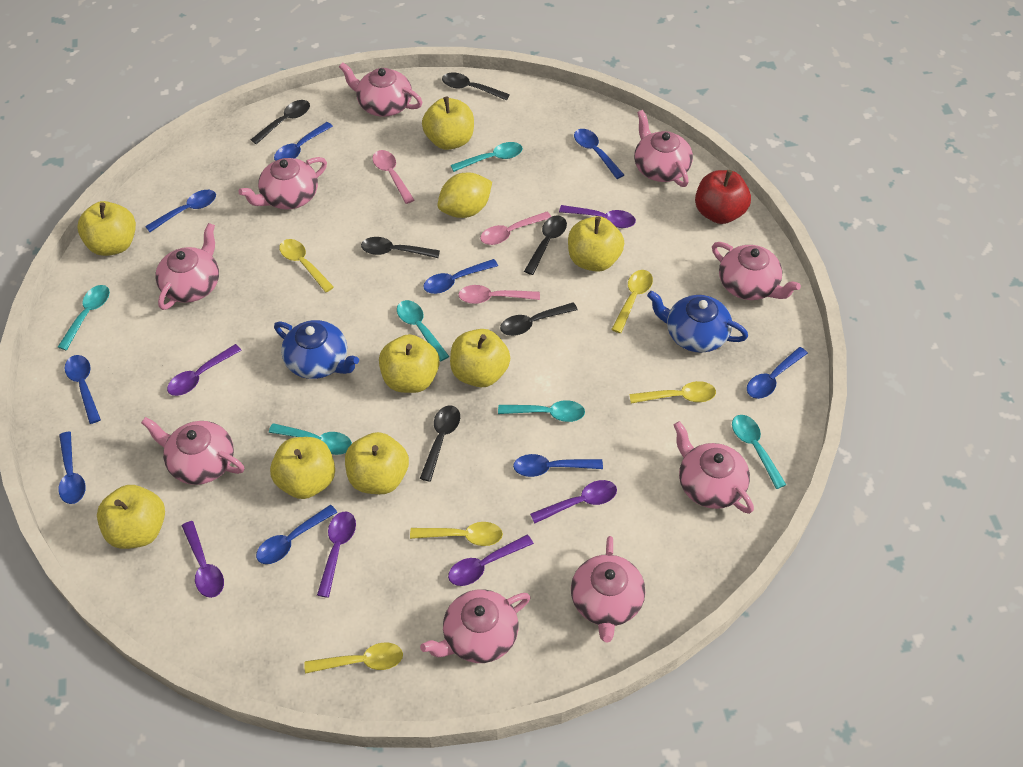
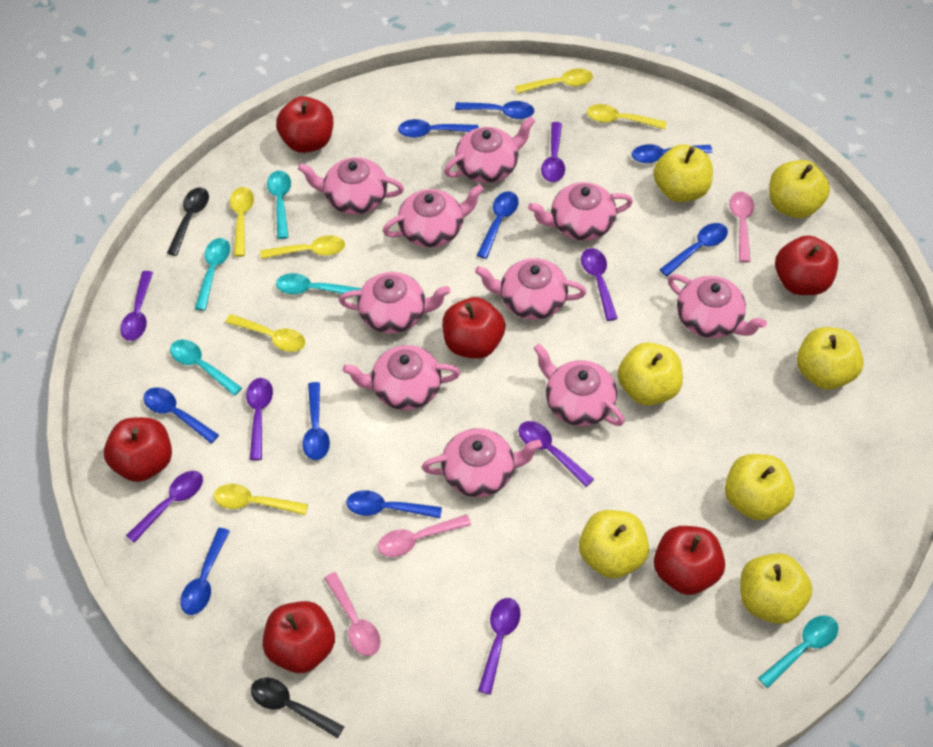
black spoon: 6 -> 2
blue teapot: 2 -> 0
pink teapot: 9 -> 10
purple spoon: 6 -> 7
red apple: 1 -> 6
turquoise spoon: 6 -> 5
yellow apple: 8 -> 7
yellow lemon: 1 -> 0
yellow spoon: 5 -> 6

